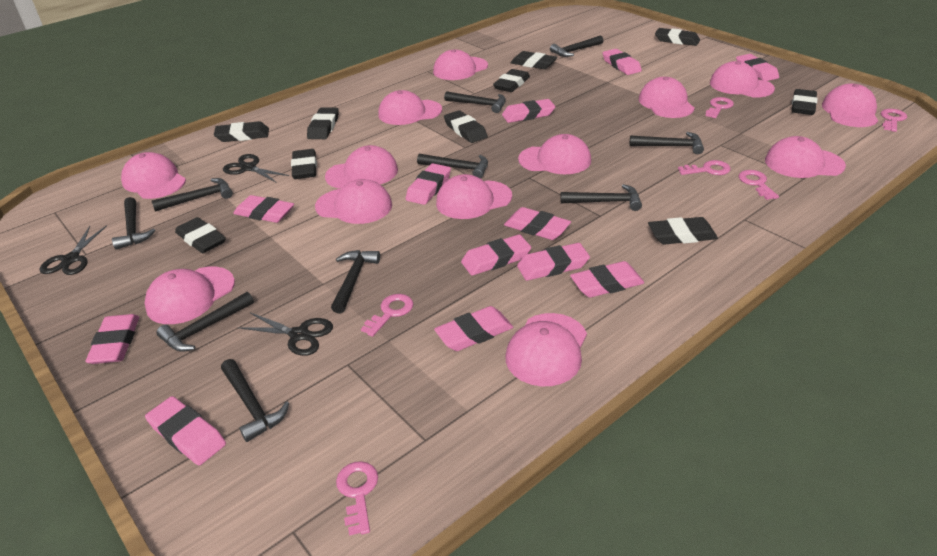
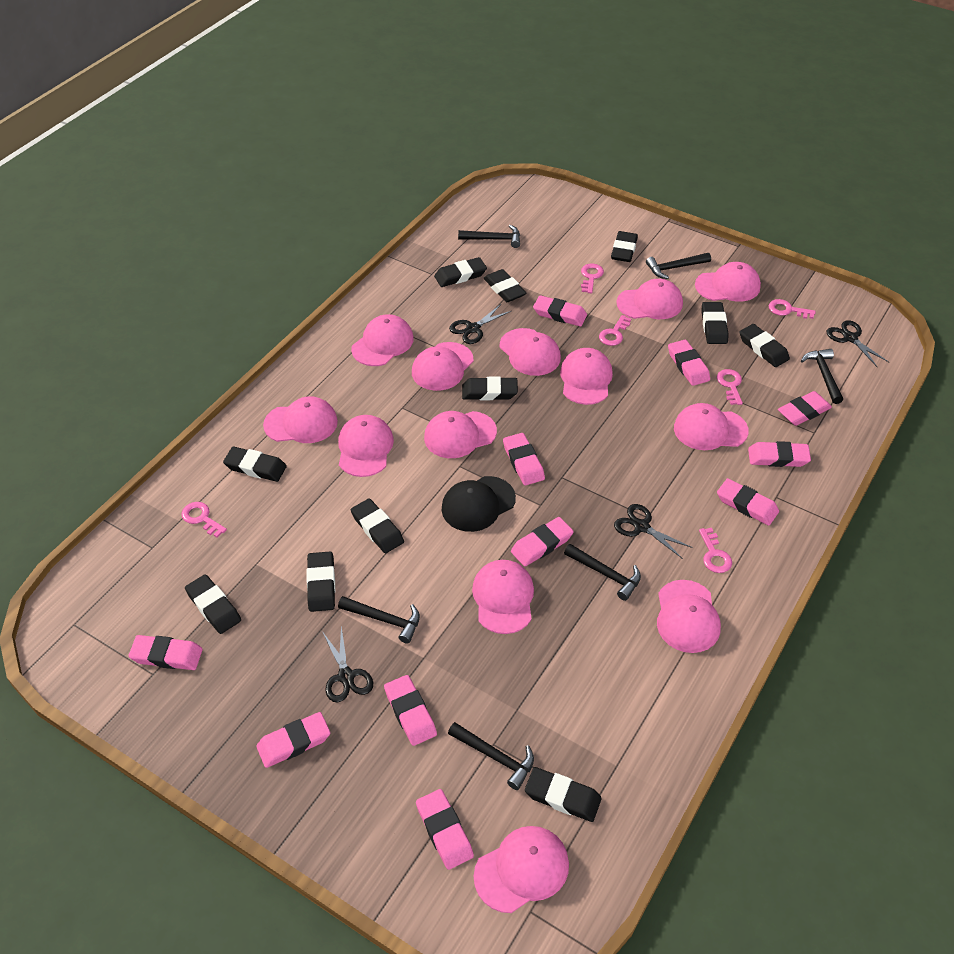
black cap: 0 -> 1
black eraser: 10 -> 11
black hammer: 10 -> 6
black scissors: 3 -> 4
pink eraser: 12 -> 11

